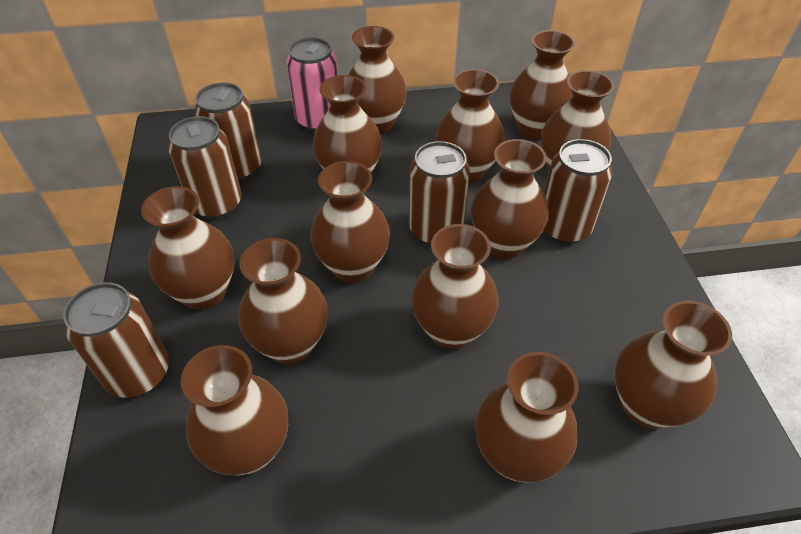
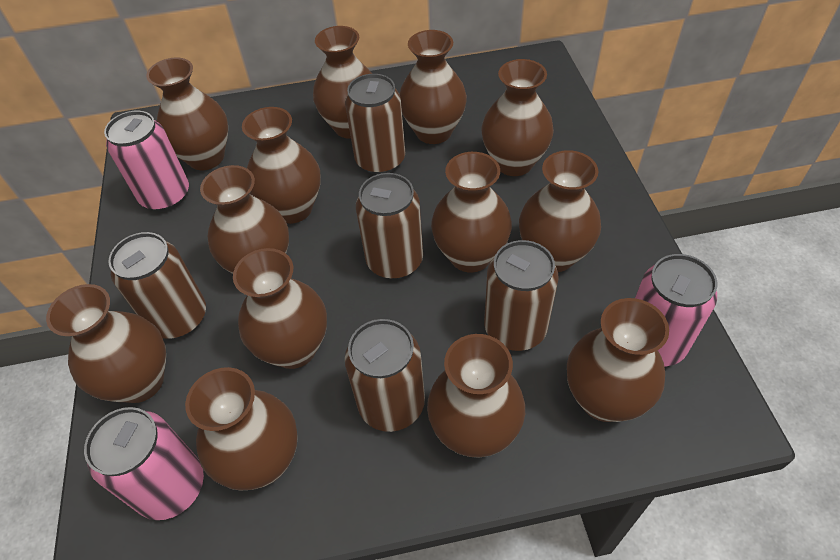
pink can: 1 -> 3

